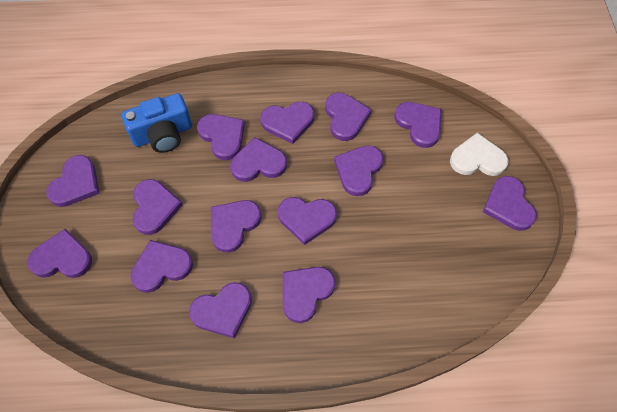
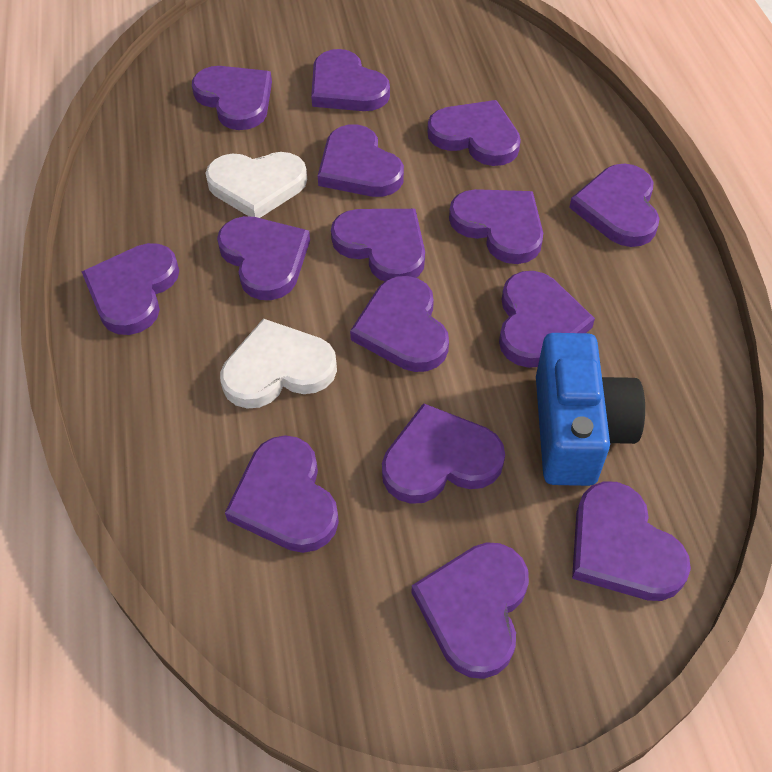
white heart: 1 -> 2

